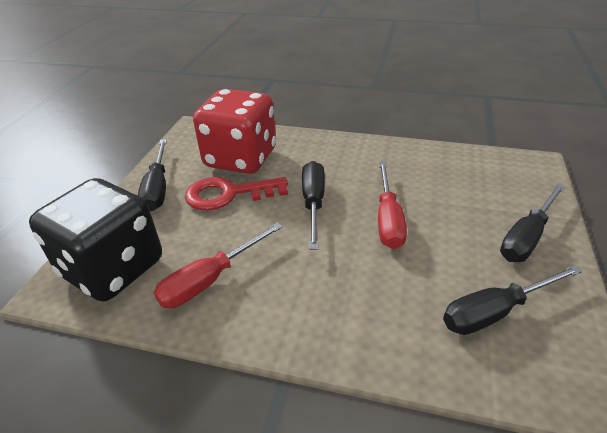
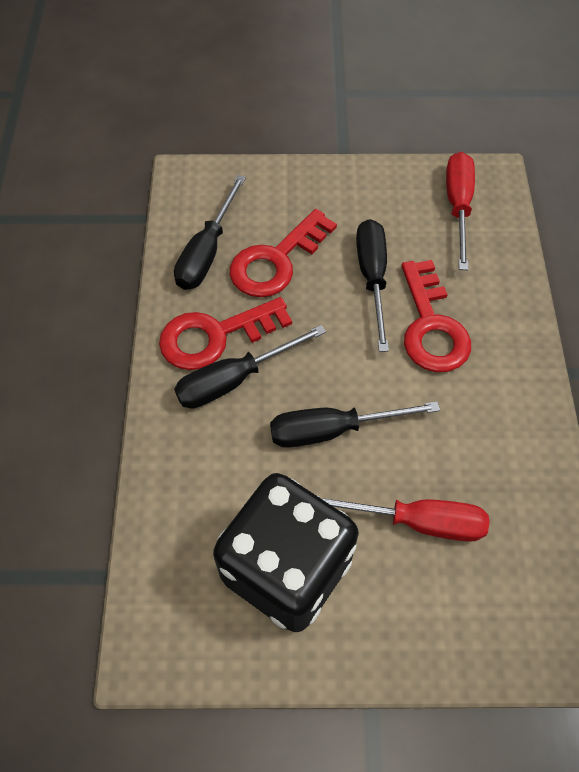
red dice: 1 -> 0
red key: 1 -> 3

